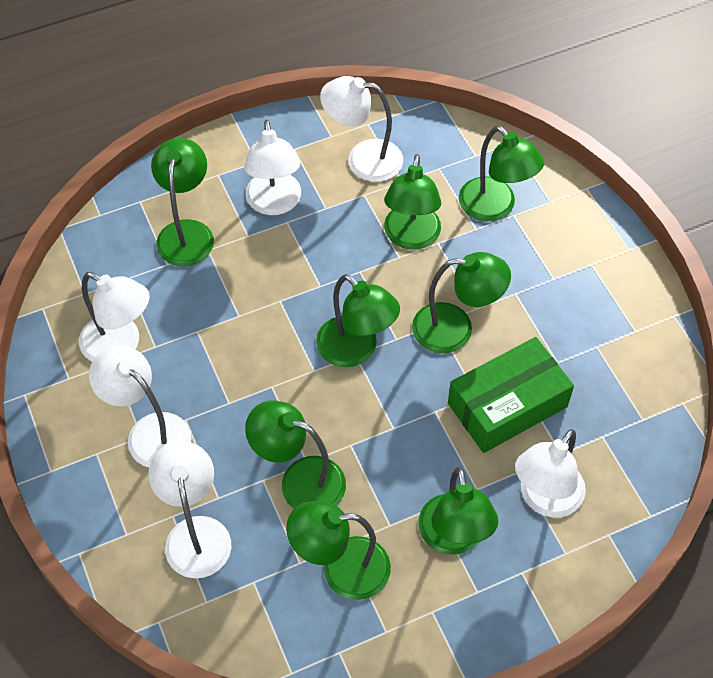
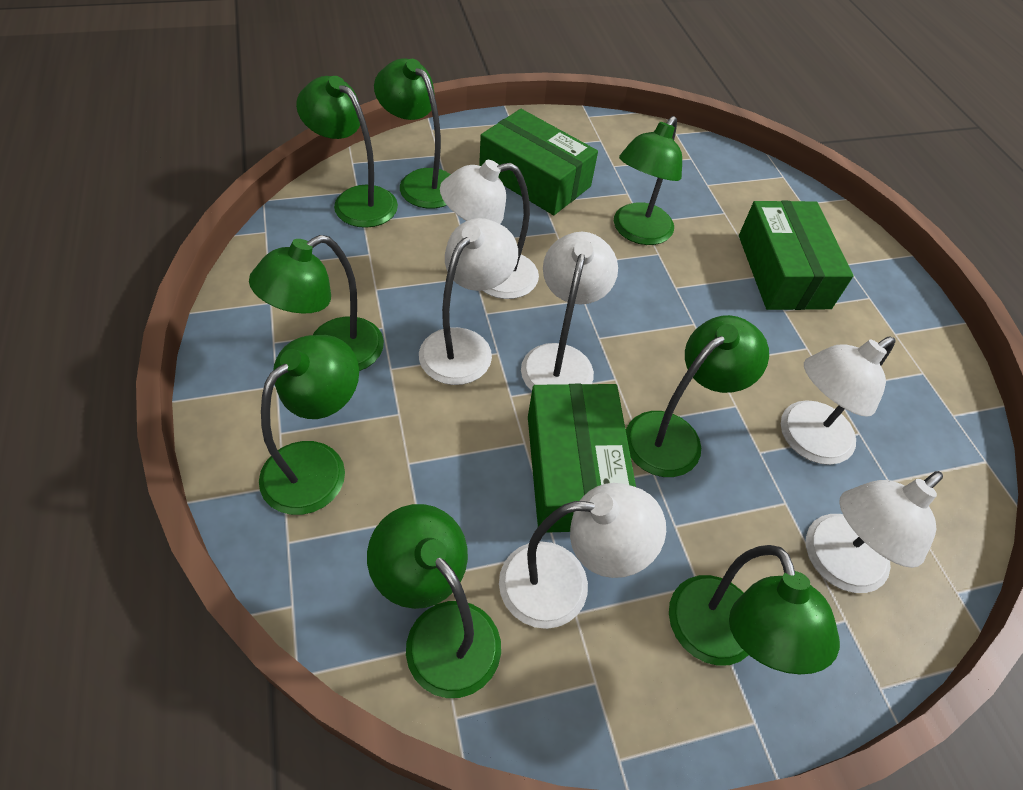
green box: 1 -> 3

